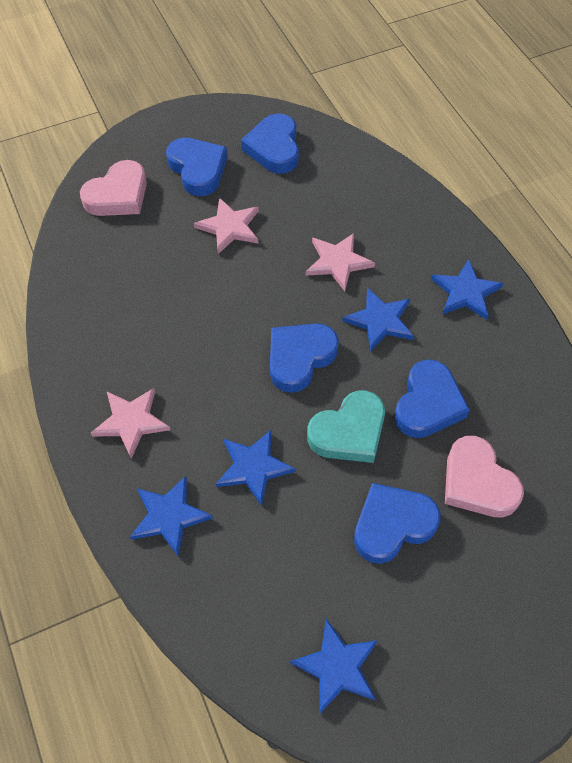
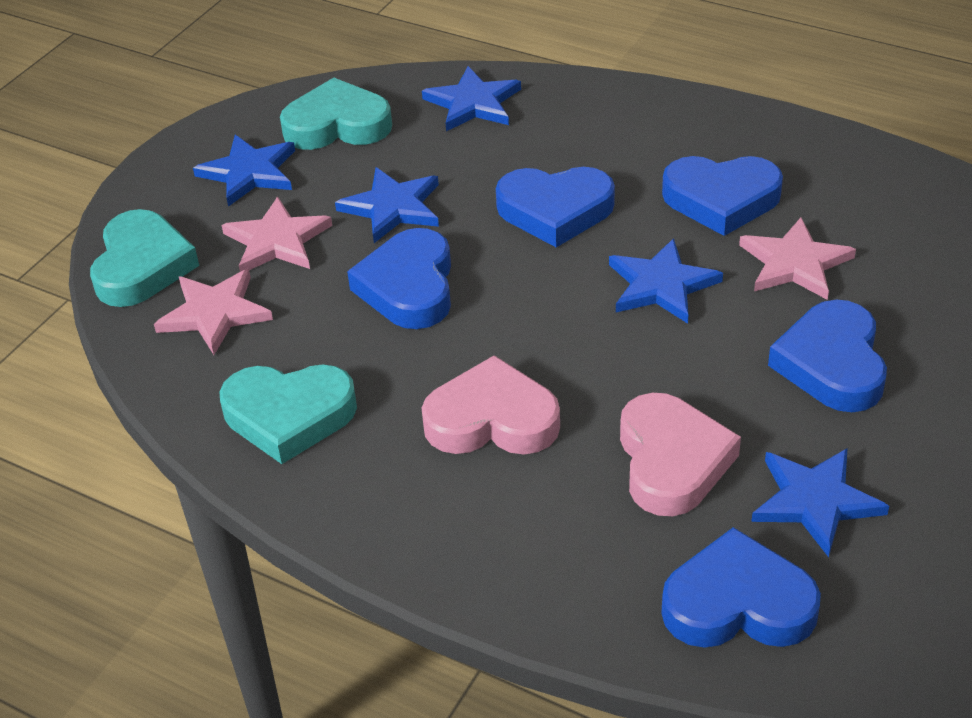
turquoise heart: 1 -> 3

